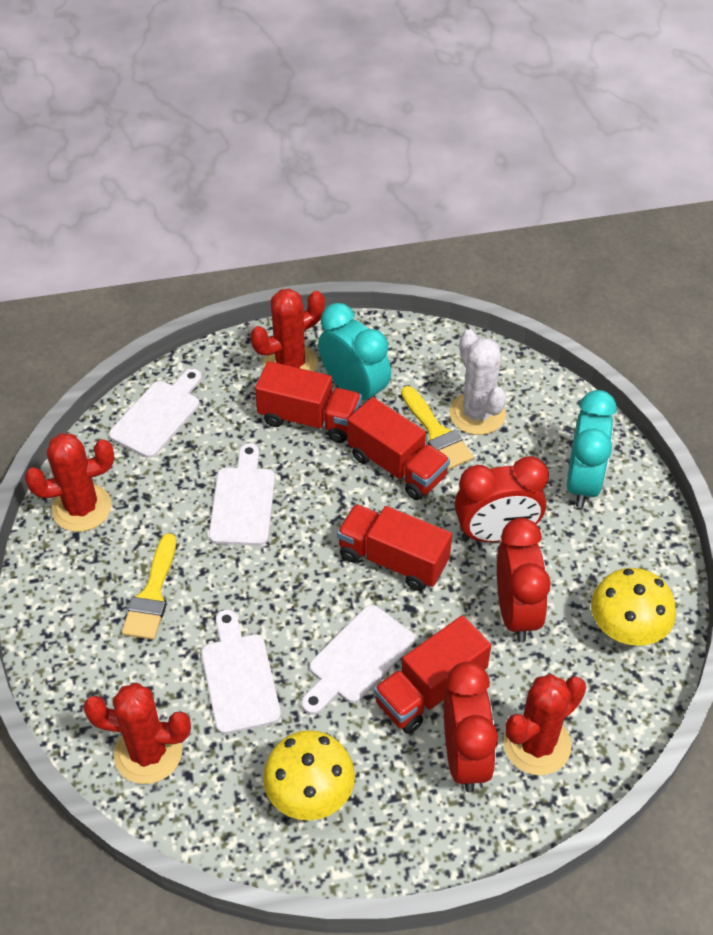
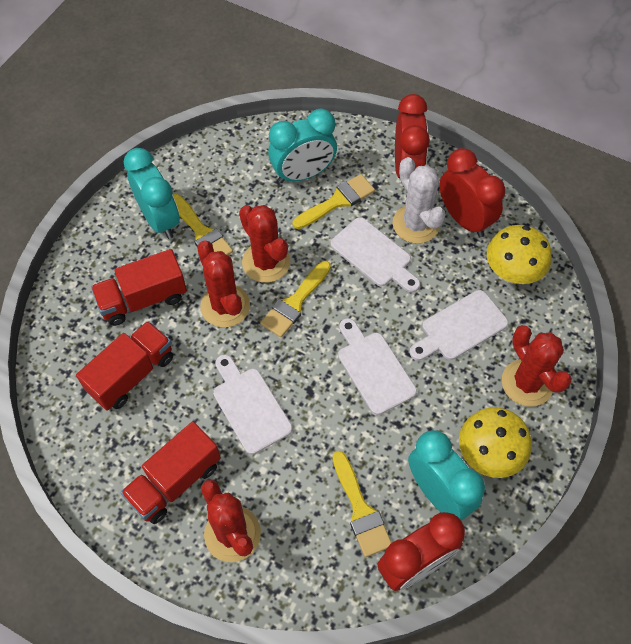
red truck: 4 -> 3
turquoise clock: 2 -> 3
yellow brush: 2 -> 4

